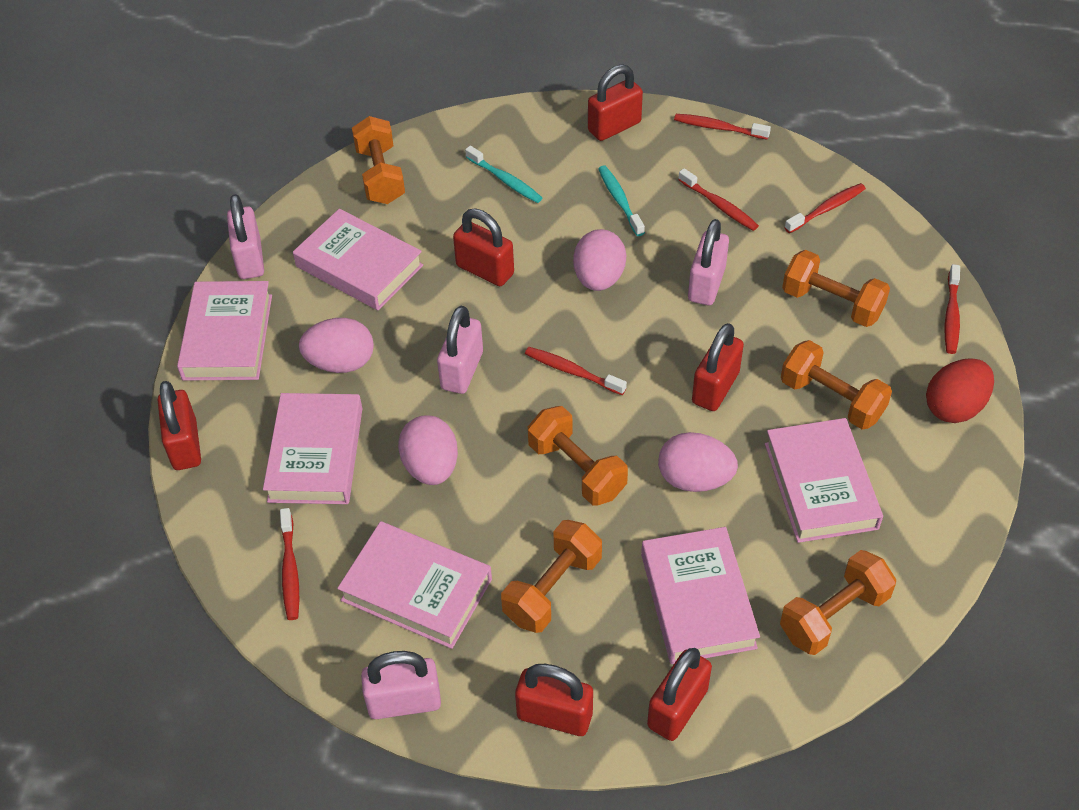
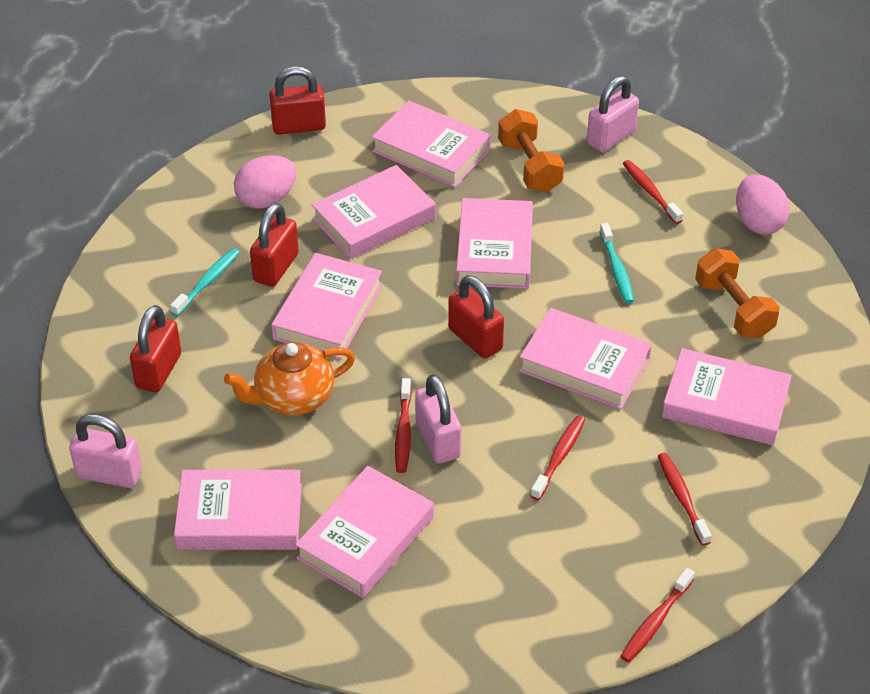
orange dumbbell: 6 -> 2
orange teapot: 0 -> 1
pink book: 6 -> 8
pink egg: 4 -> 2
pink padlock: 4 -> 3
red egg: 1 -> 0
red padlock: 6 -> 4
red toothbrush: 6 -> 5

